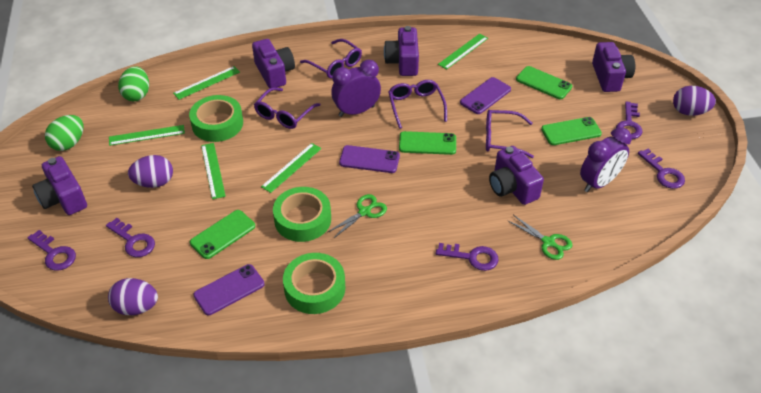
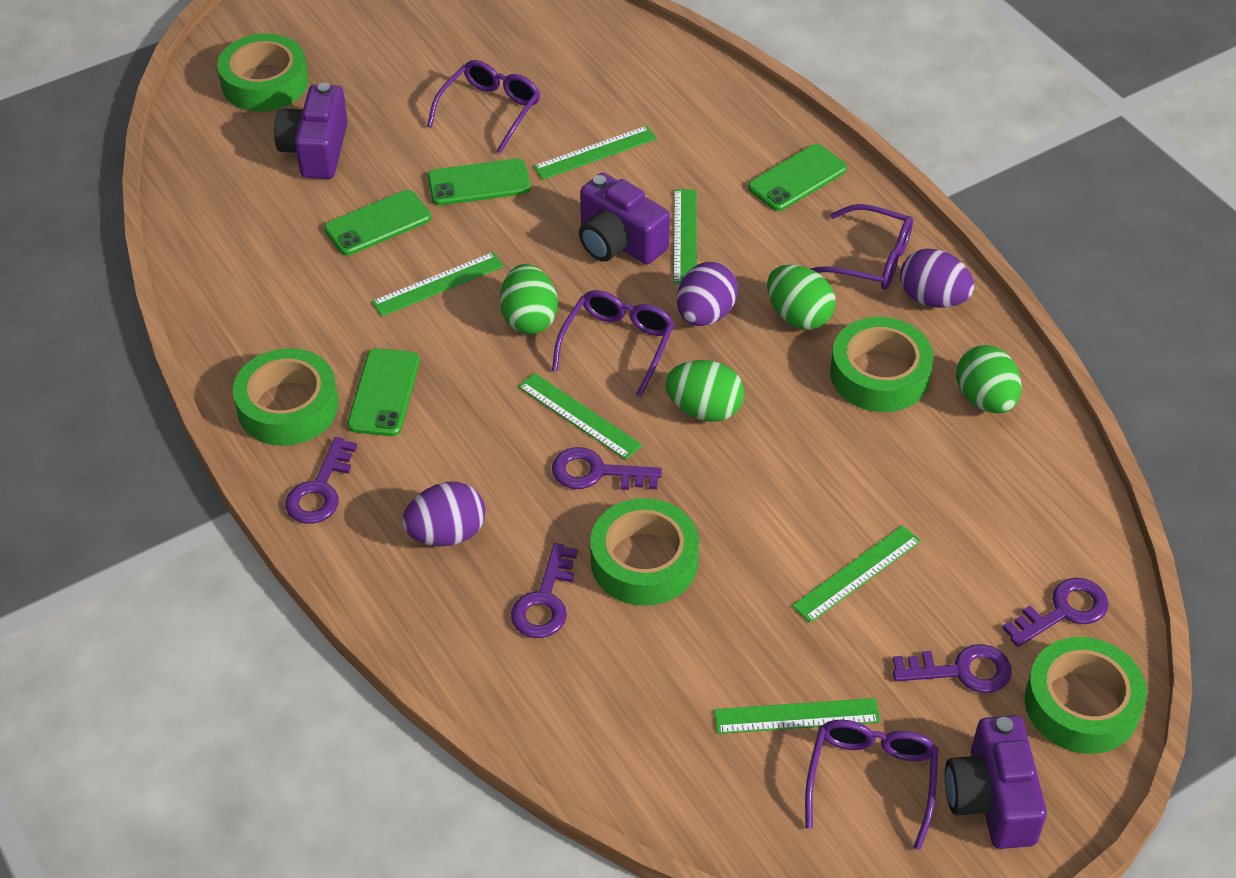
green egg: 2 -> 4
green ruler: 5 -> 6
green scissors: 2 -> 0
green tape: 3 -> 5
purple camera: 5 -> 3
purple clock: 2 -> 0
purple phone: 3 -> 0

